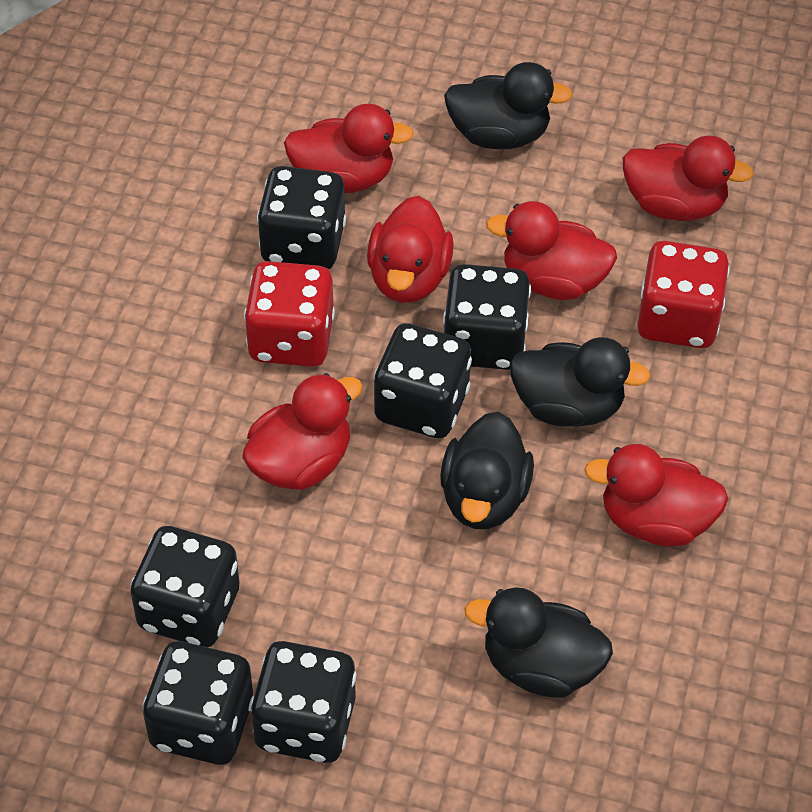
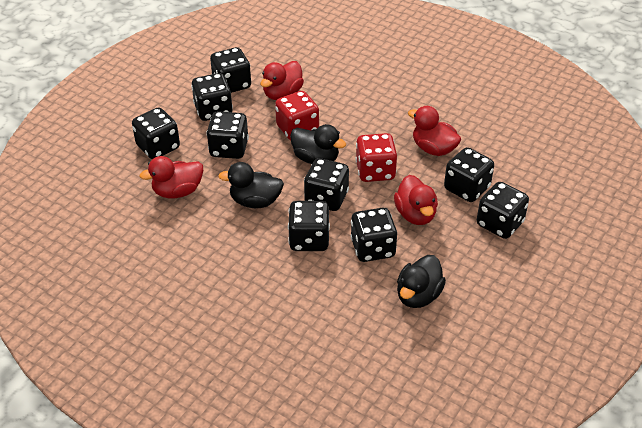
black dice: 6 -> 9
black duck: 4 -> 3
red duck: 6 -> 4

